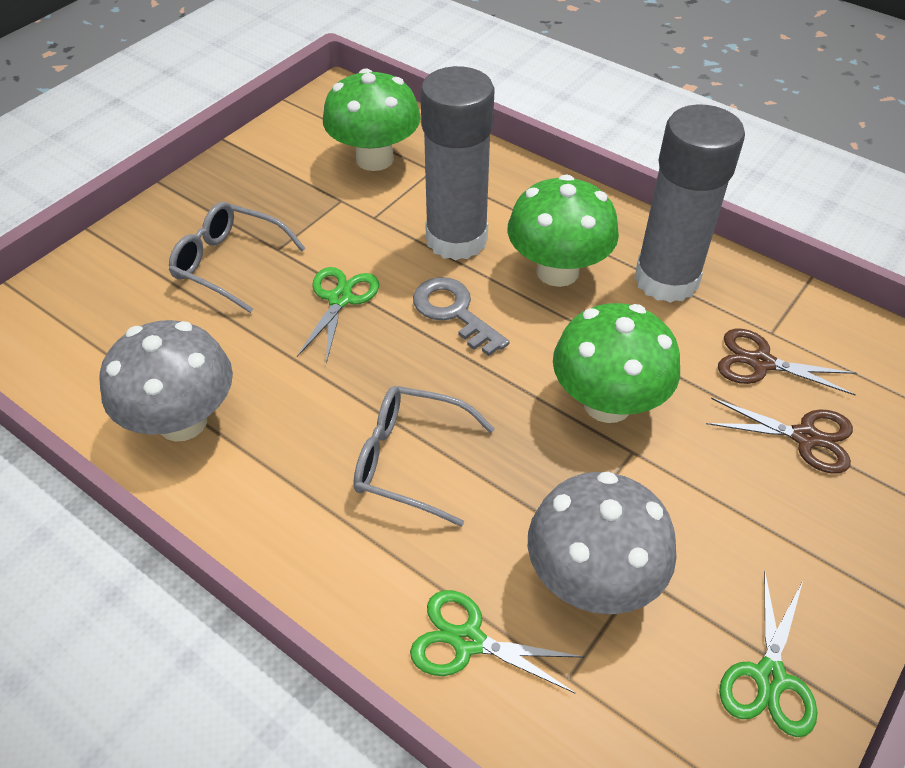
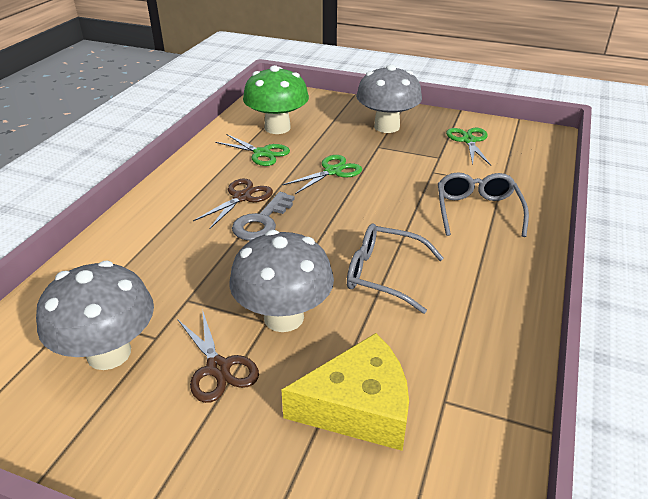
green mushroom: 3 -> 1
grey glue stick: 2 -> 0
grey mushroom: 2 -> 3
yellow cheese: 0 -> 1

